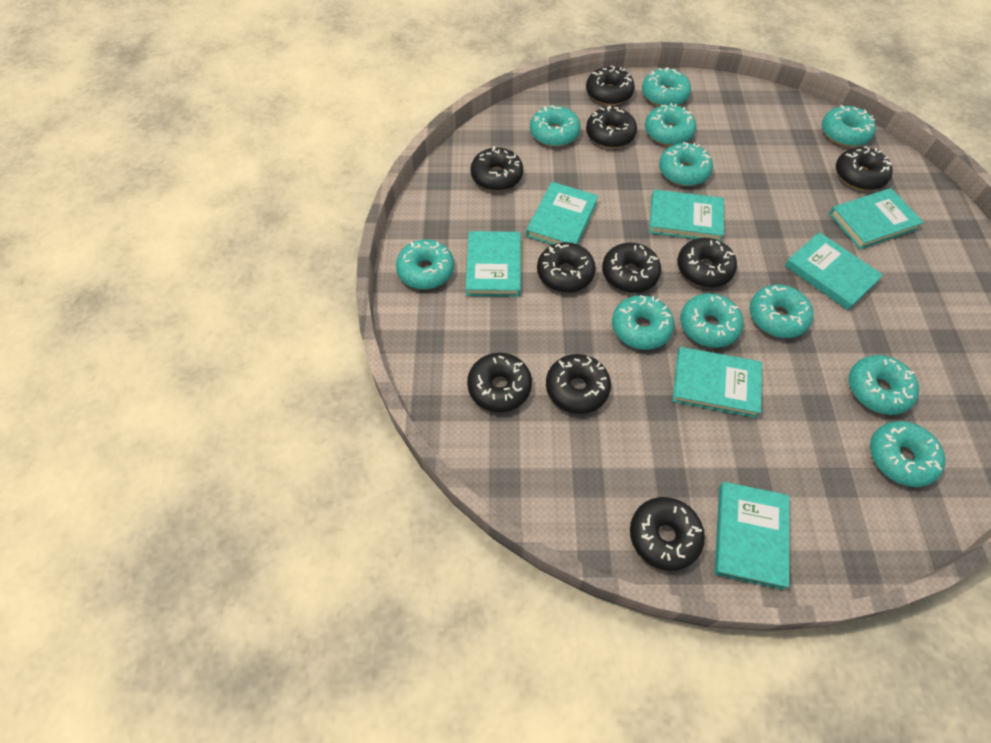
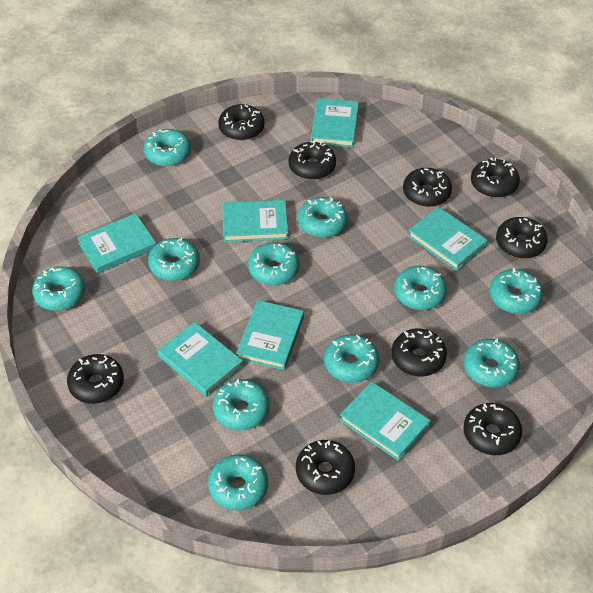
black donut: 10 -> 9

